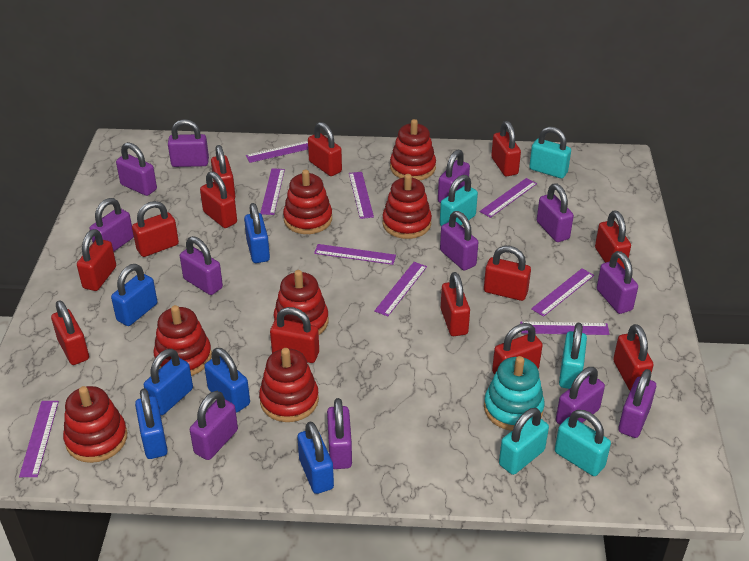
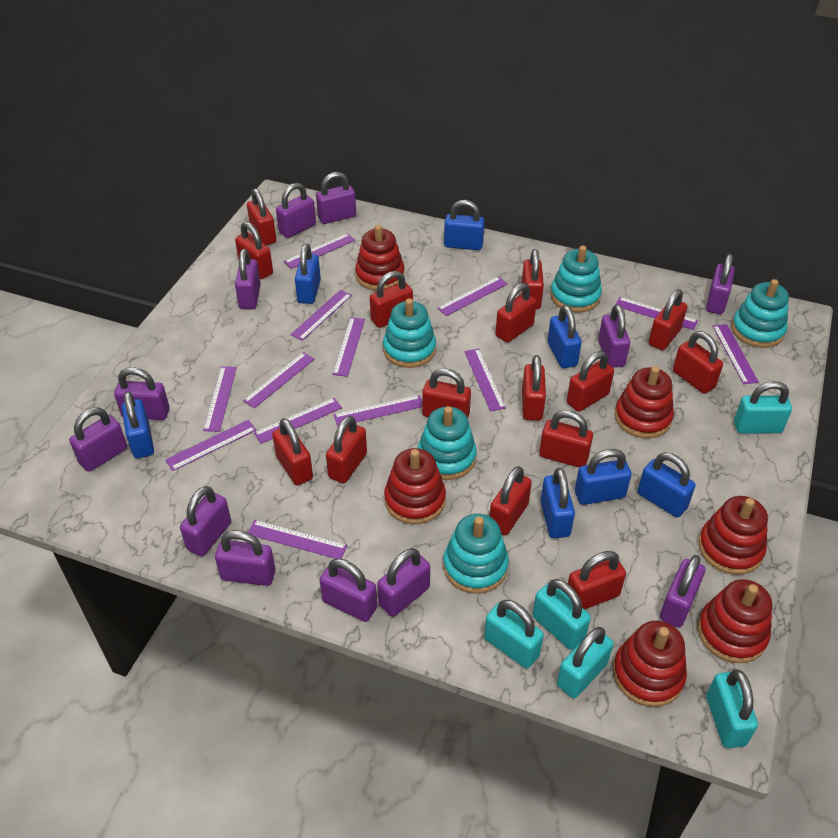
blue padlock: 6 -> 7
purple ruler: 9 -> 13
red padlock: 13 -> 15
red stacking toy: 7 -> 6
turquoise stacking toy: 1 -> 5

